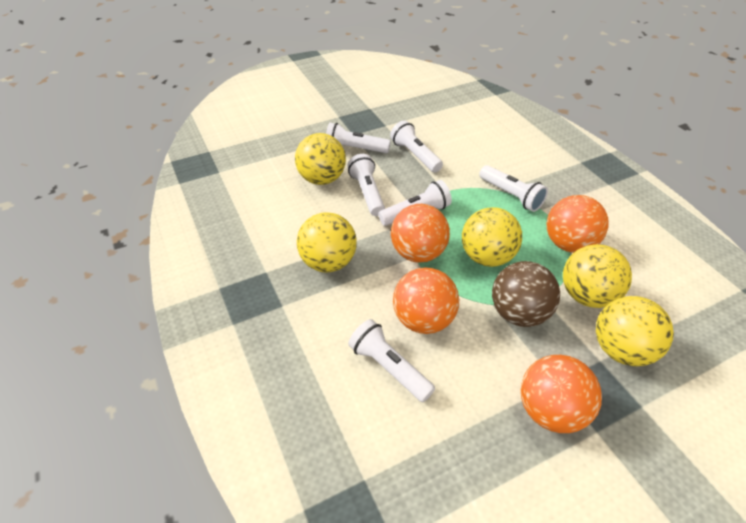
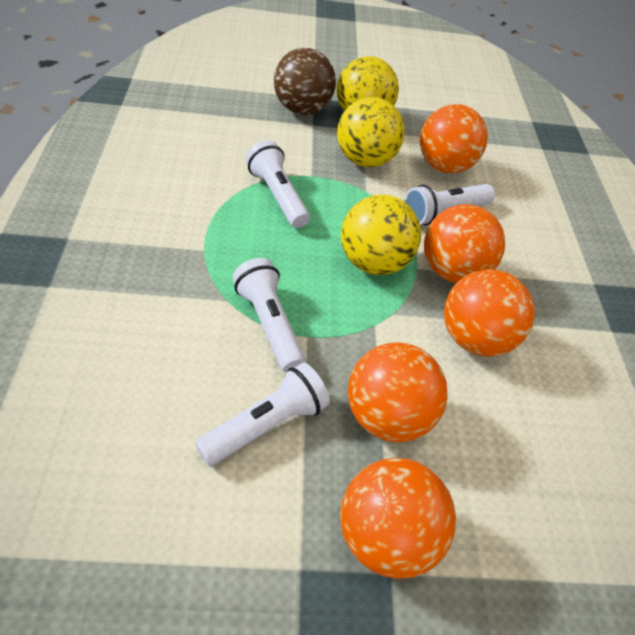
orange ball: 4 -> 5
white flashlight: 6 -> 4
yellow ball: 5 -> 3

